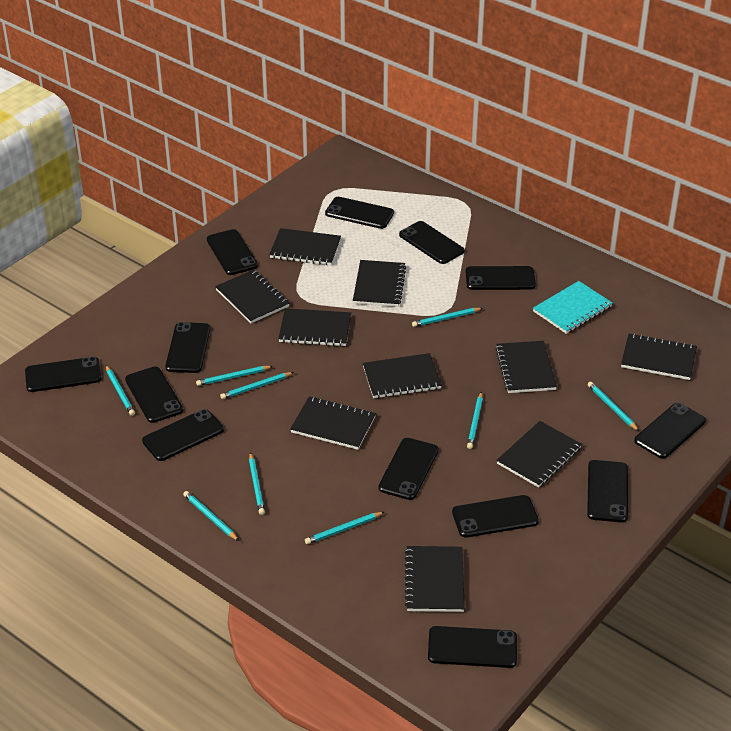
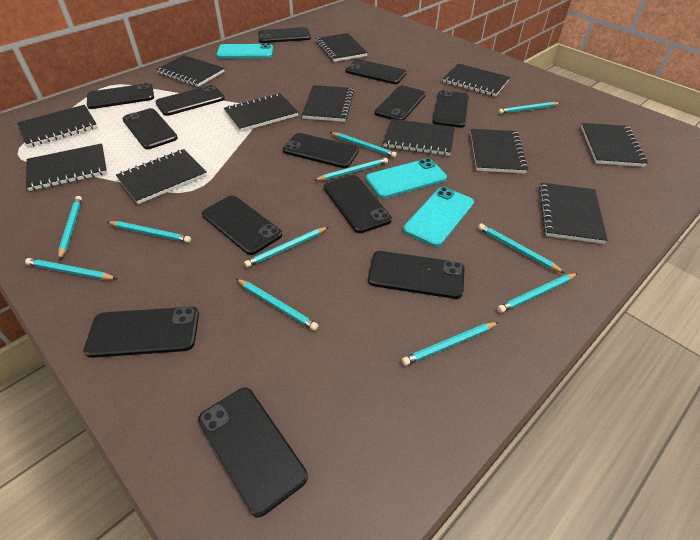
black notebook: 10 -> 12
turquoise notebook: 1 -> 0
turquoise pencil: 9 -> 11
turquoise phone: 0 -> 3

